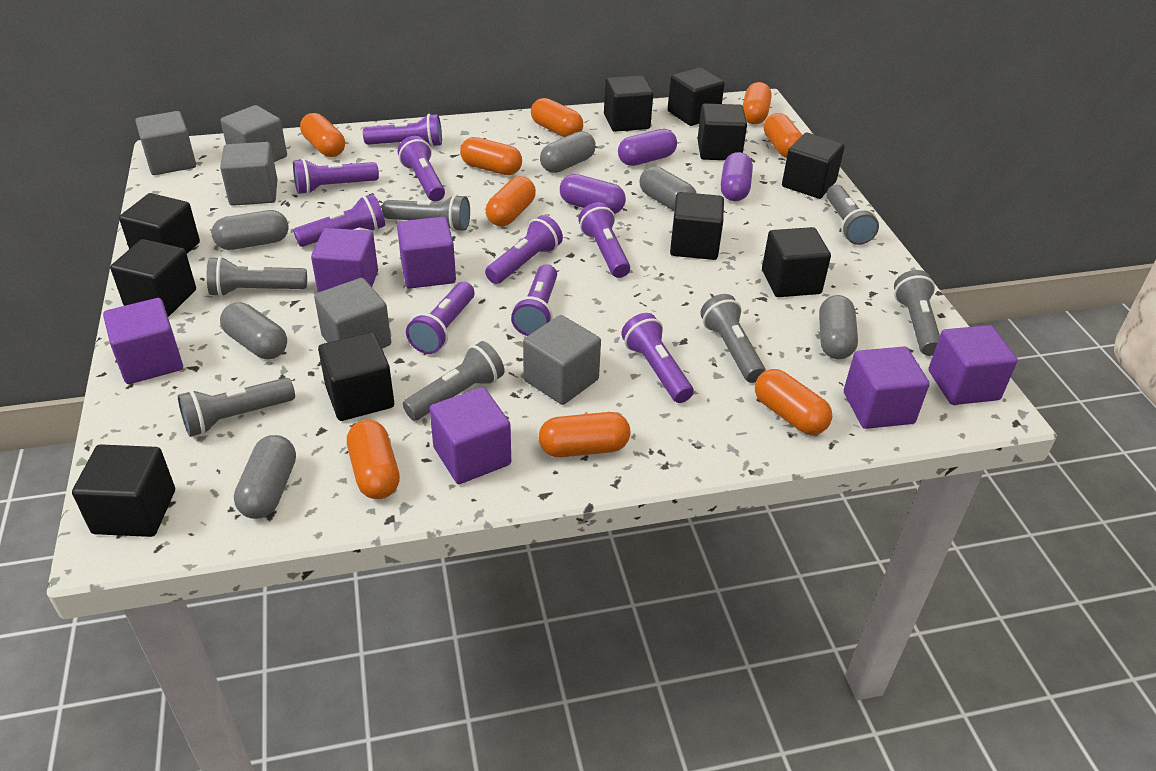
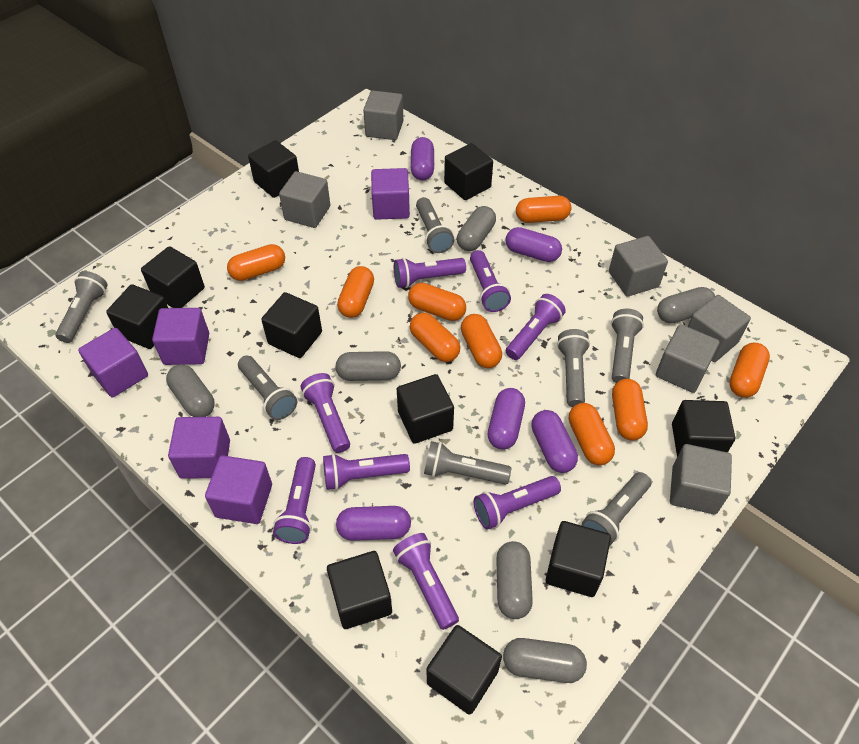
grey cube: 5 -> 6
purple capsule: 3 -> 5
purple cube: 6 -> 5
purple flashlight: 9 -> 8

